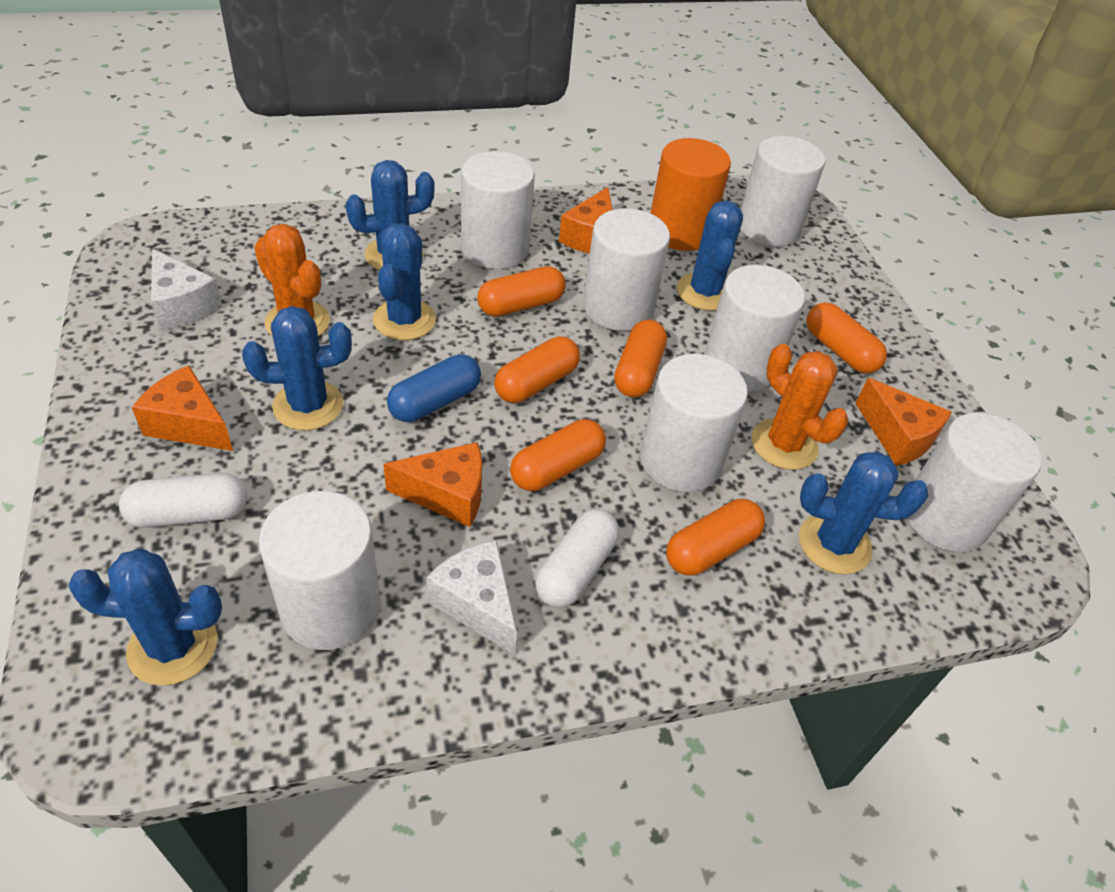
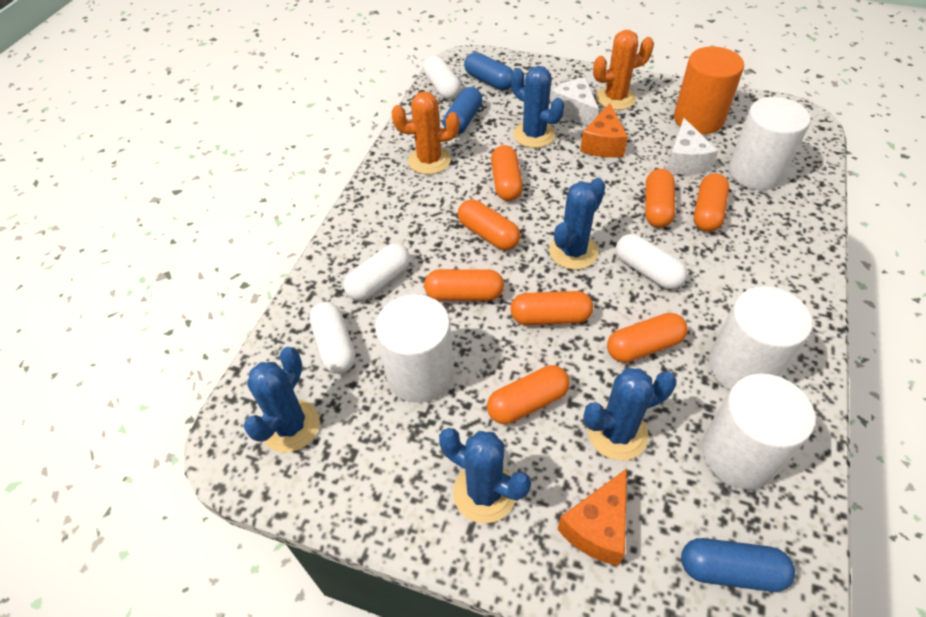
blue cactus: 6 -> 5
blue capsule: 1 -> 3
orange capsule: 6 -> 8
orange cheese: 4 -> 2
white capsule: 2 -> 4
white cylinder: 7 -> 4

